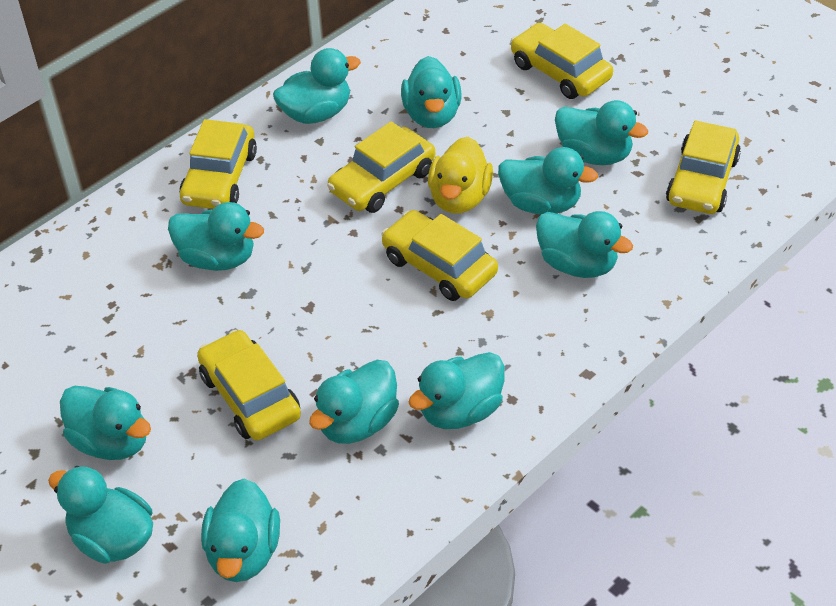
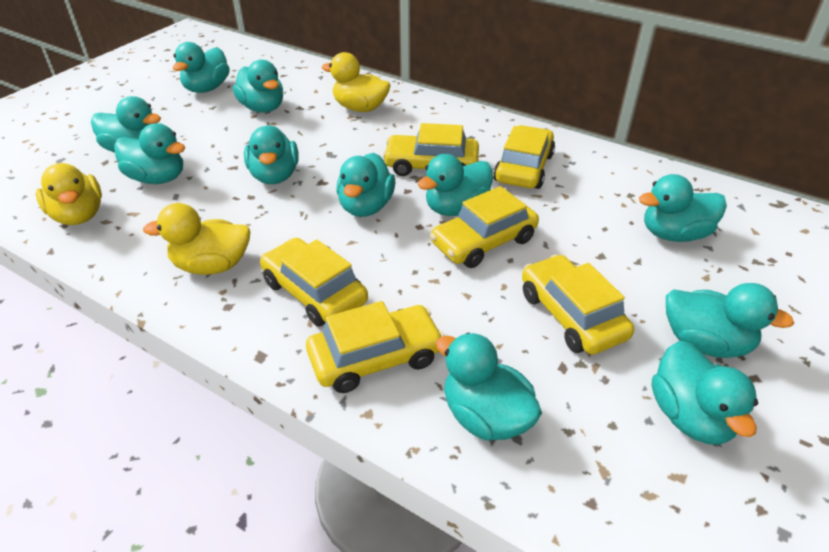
yellow duck: 1 -> 3

